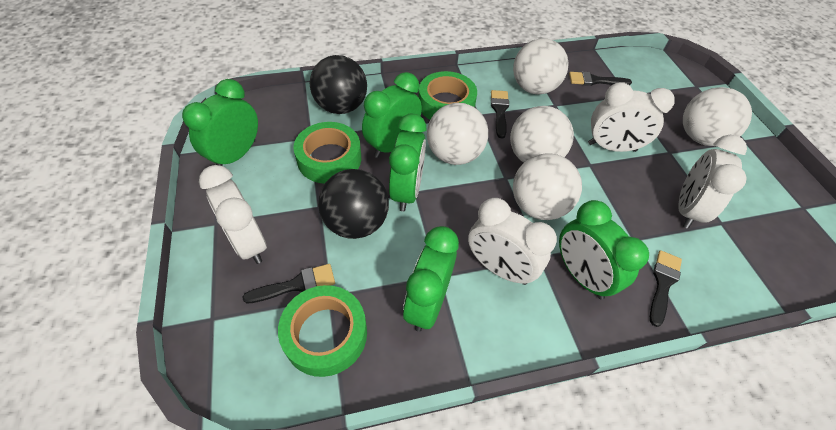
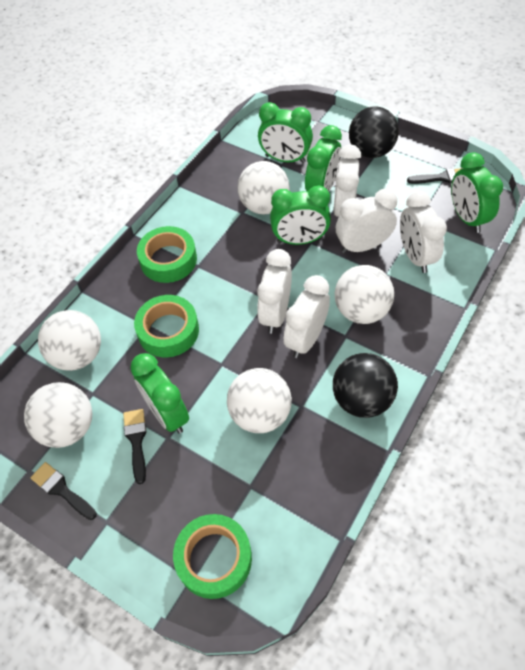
black brush: 4 -> 3
white clock: 4 -> 5

